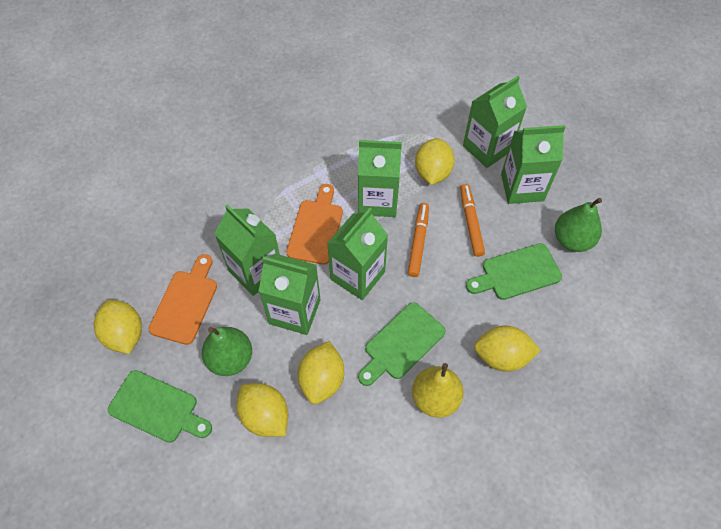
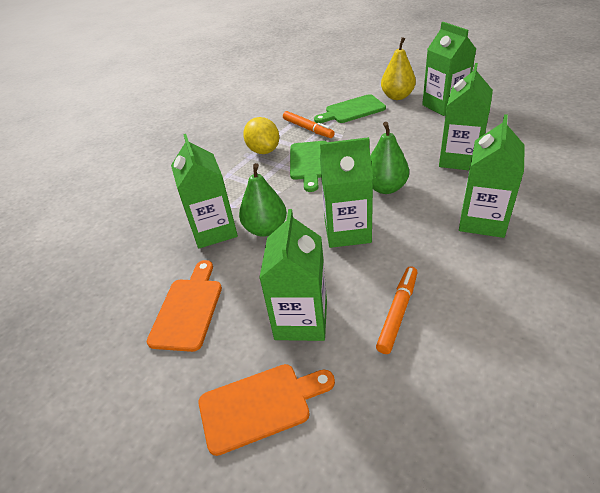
green cutting board: 3 -> 2
yellow lemon: 5 -> 1

